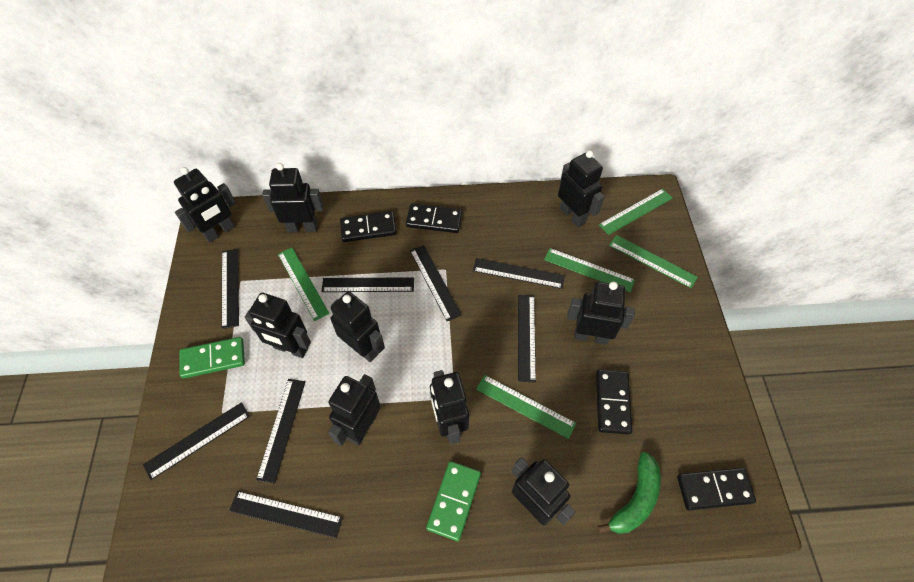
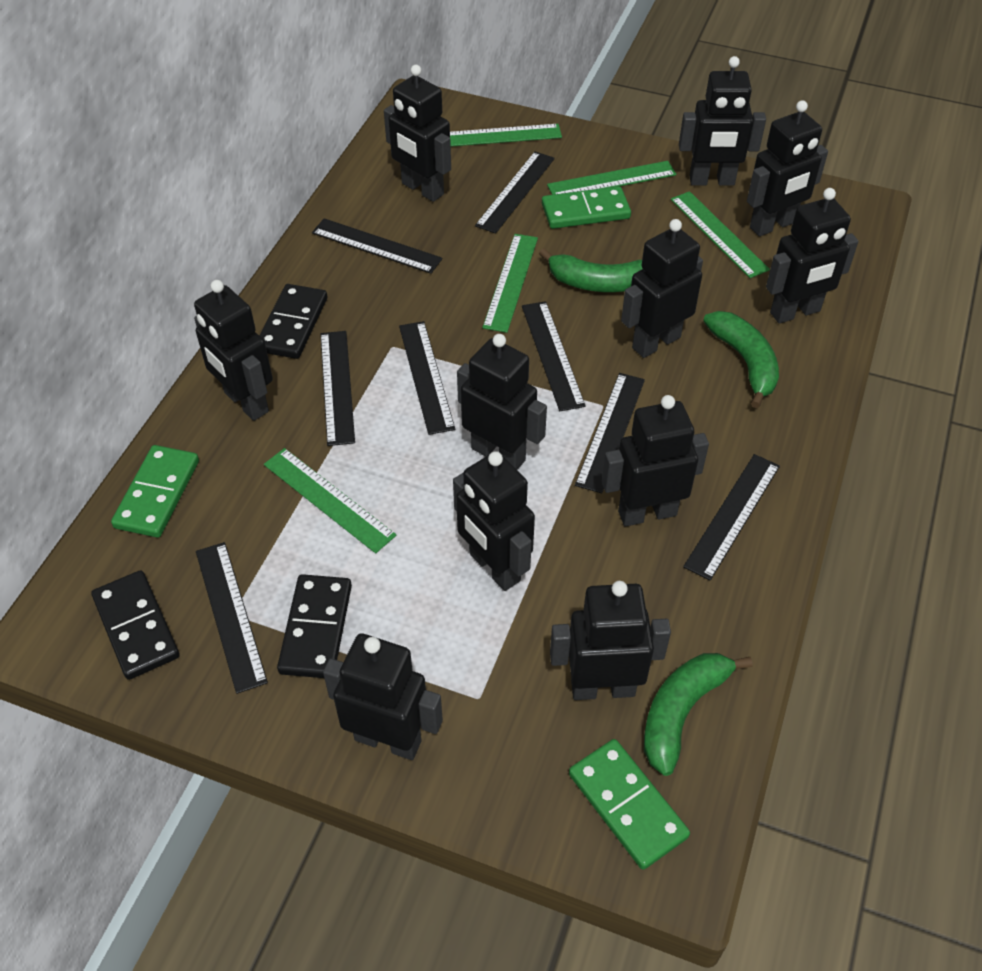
black domino: 4 -> 3
black robot: 9 -> 11
green banana: 1 -> 3
green domino: 2 -> 3

